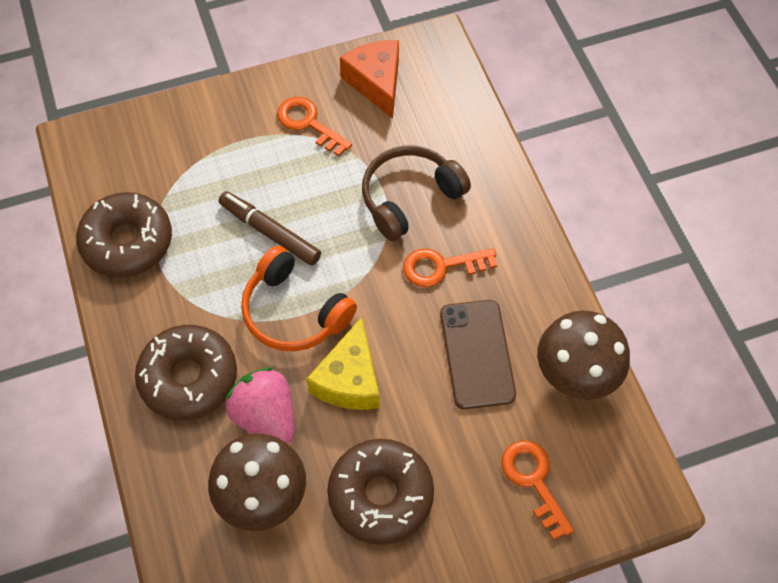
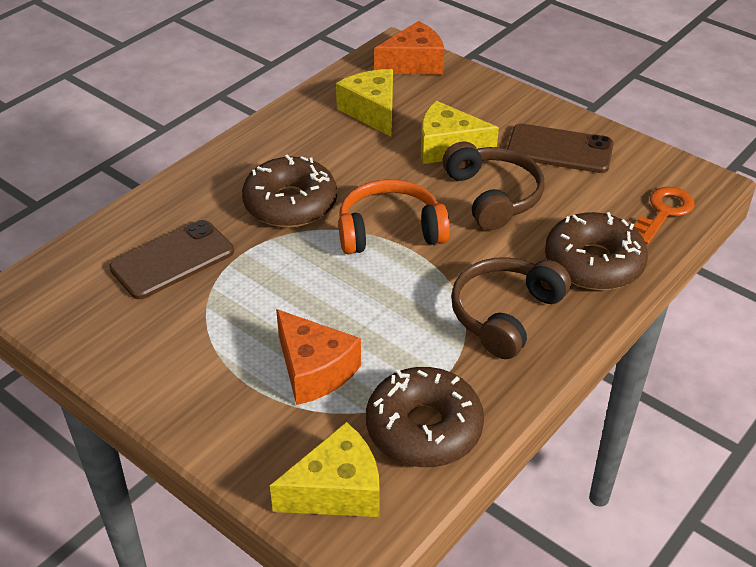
brown headphones: 1 -> 2
brown marker: 1 -> 0
brown mushroom: 2 -> 0
brown phone: 1 -> 2
orange cheese: 1 -> 2
orange key: 3 -> 1
pink strawberry: 1 -> 0
yellow cheese: 1 -> 3

